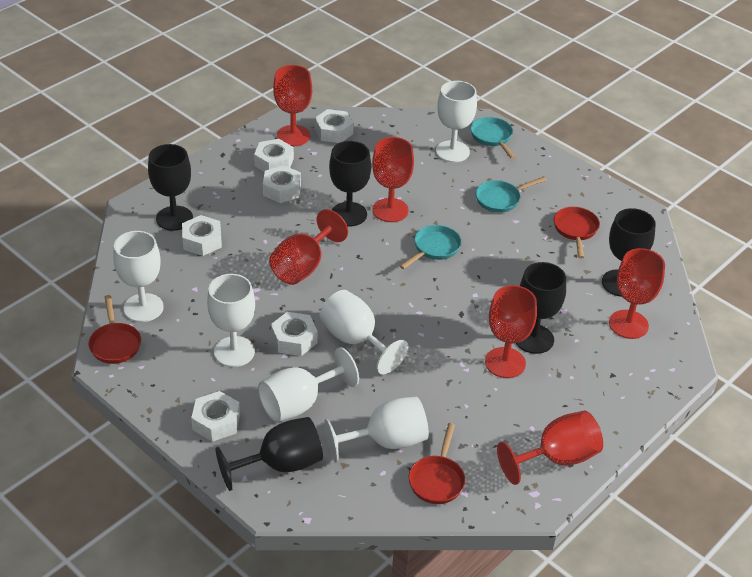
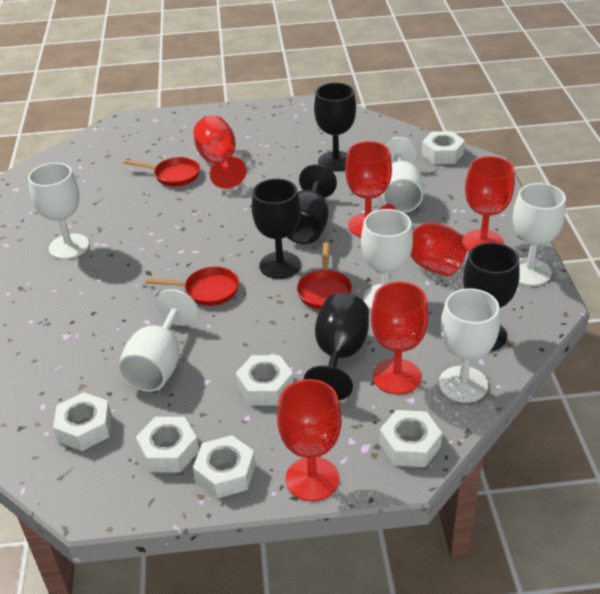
turquoise pan: 3 -> 0

